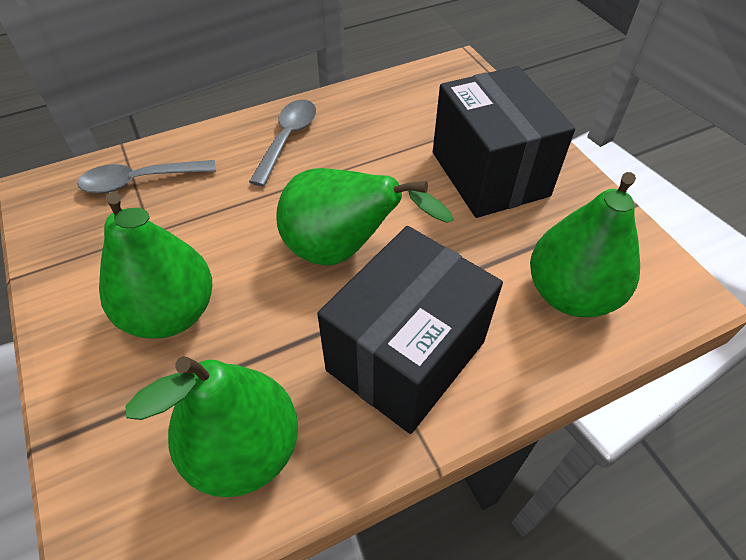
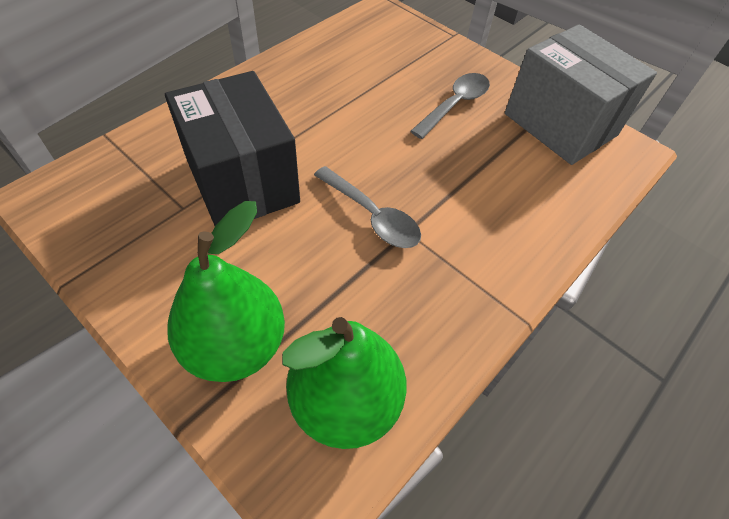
black box: 2 -> 1
green pear: 4 -> 2
grey box: 0 -> 1

